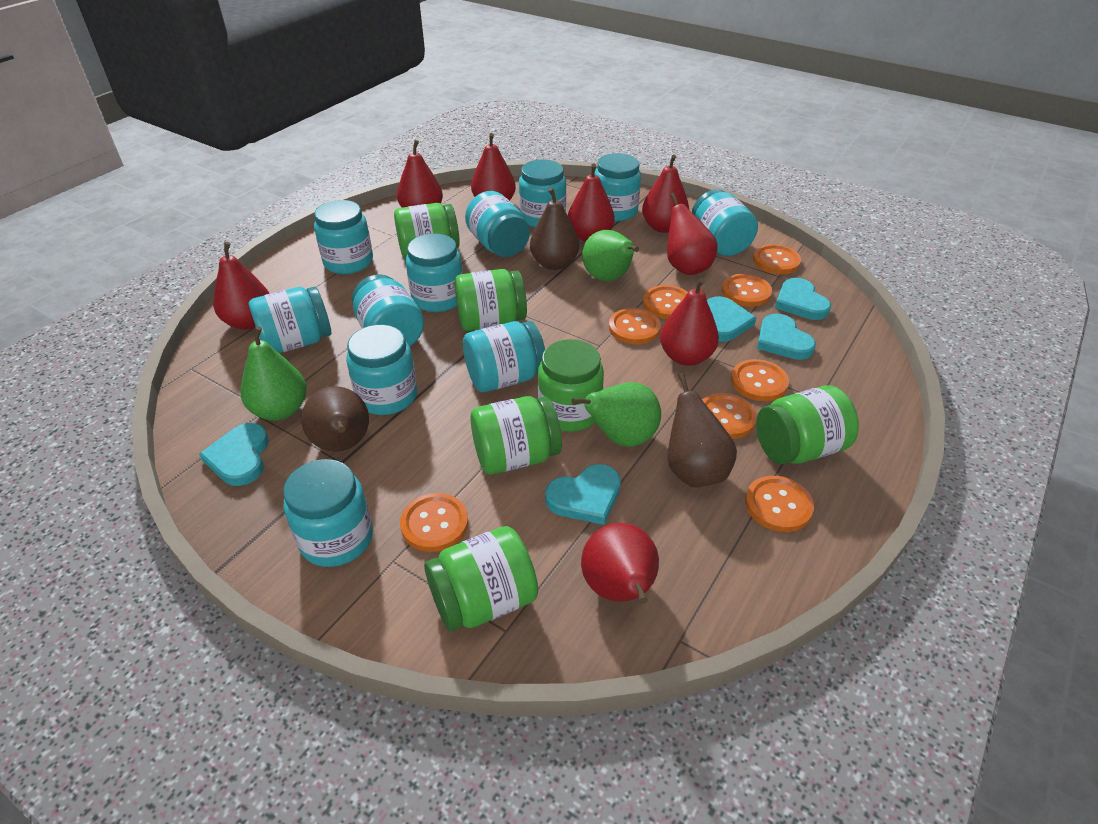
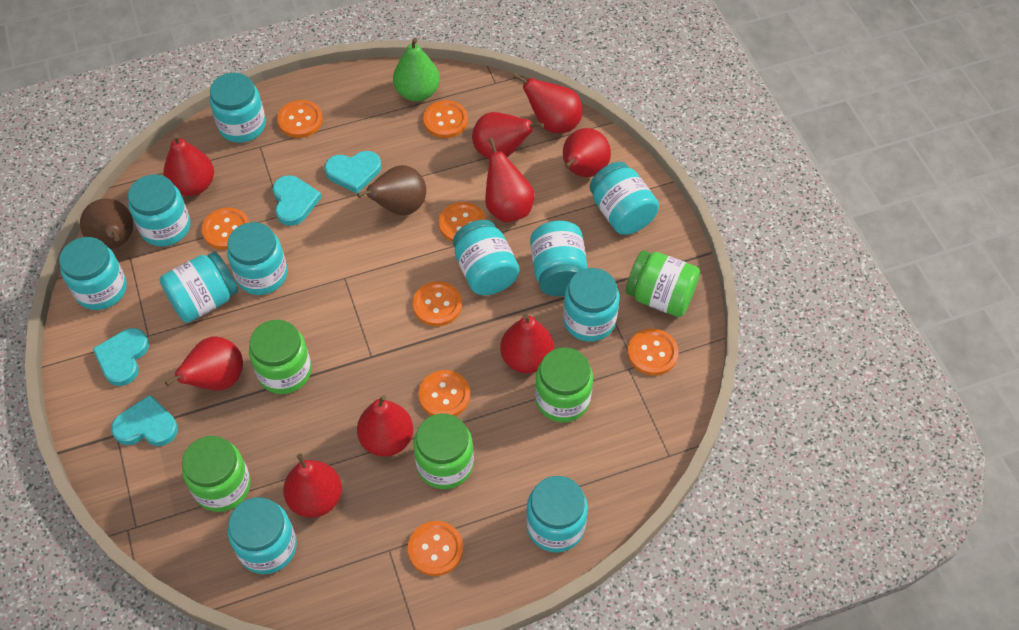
brown pear: 3 -> 2
green jar: 6 -> 5
green pear: 3 -> 1
red pear: 8 -> 9
turquoise heart: 5 -> 4

